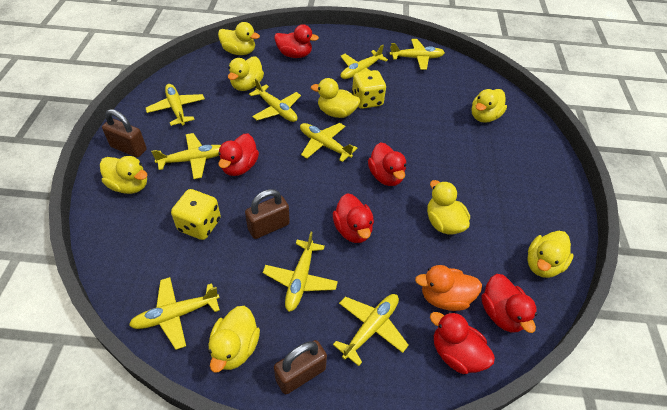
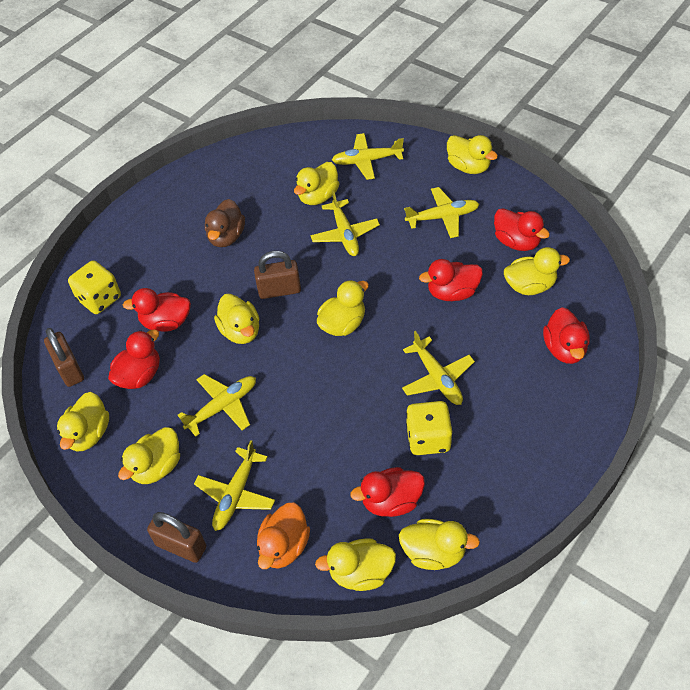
brown duck: 0 -> 1
yellow duck: 8 -> 9
yellow plane: 9 -> 6

